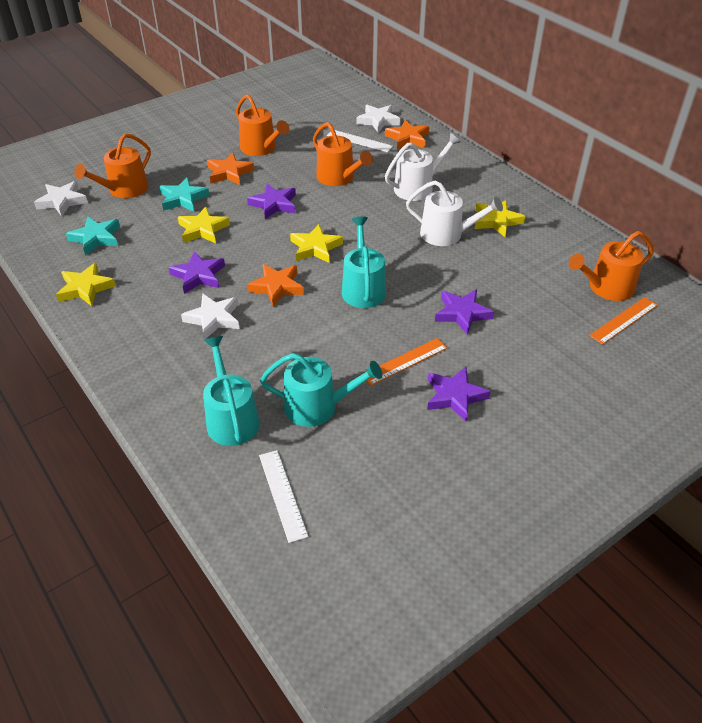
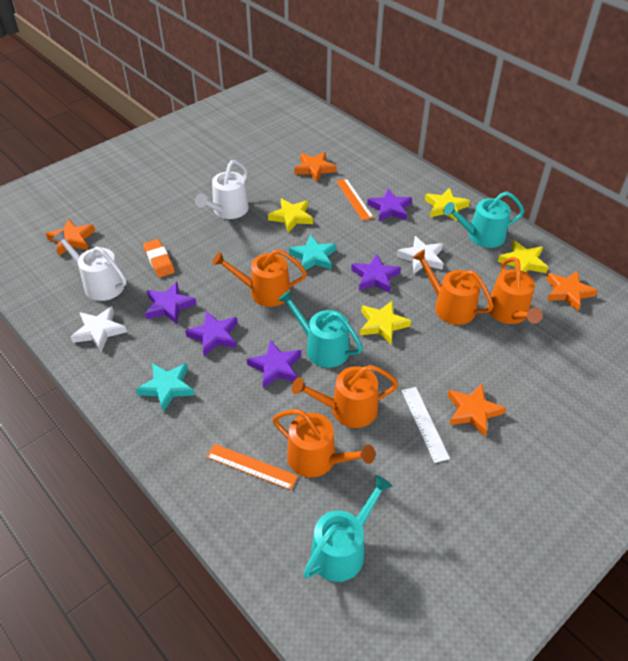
orange eraser: 0 -> 1
orange star: 3 -> 4
orange watering can: 4 -> 5
purple star: 4 -> 5
white ruler: 2 -> 1
white star: 3 -> 2

